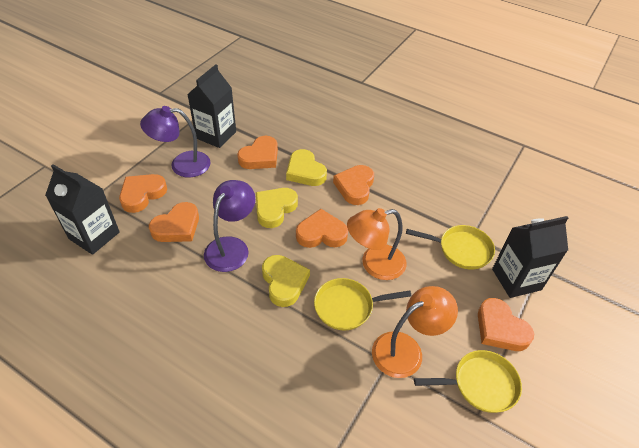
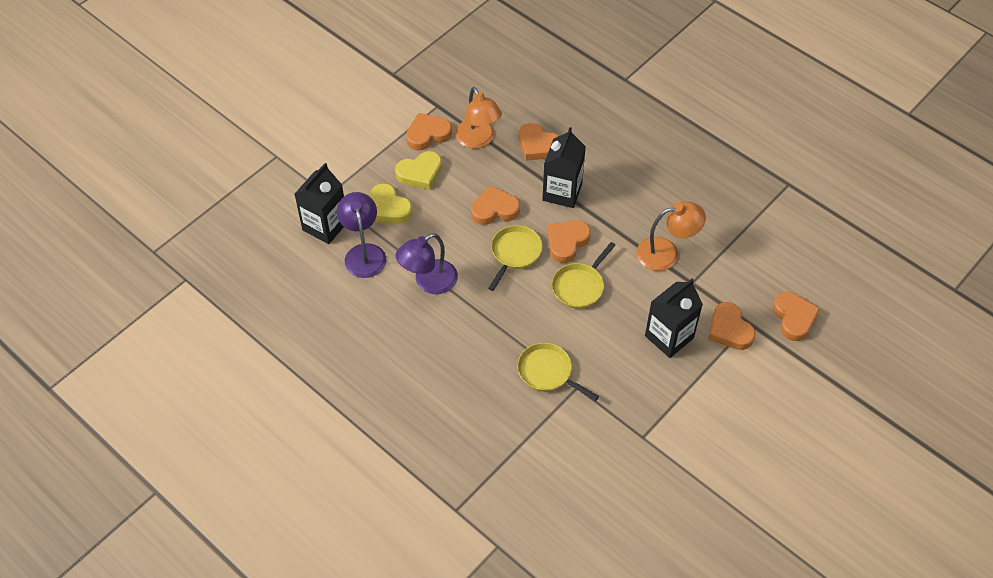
yellow heart: 3 -> 2

